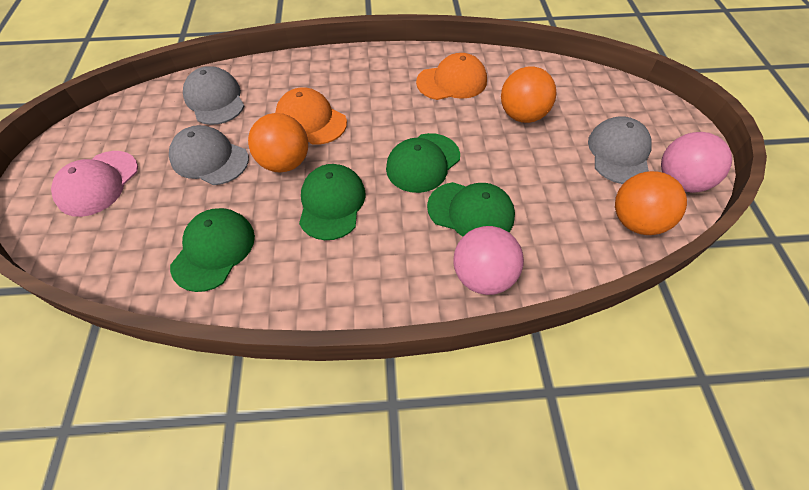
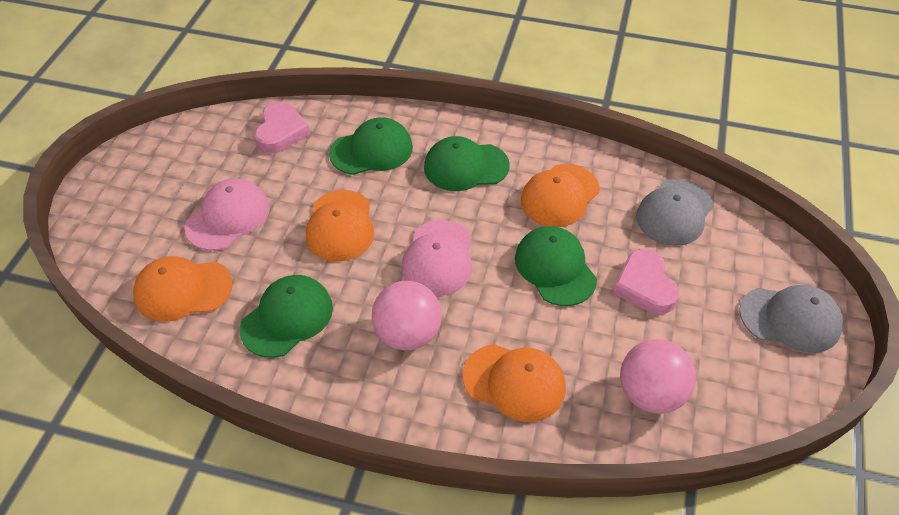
grey cap: 3 -> 2
orange ball: 3 -> 0
orange cap: 2 -> 4
pink cap: 1 -> 2
pink heart: 0 -> 2

